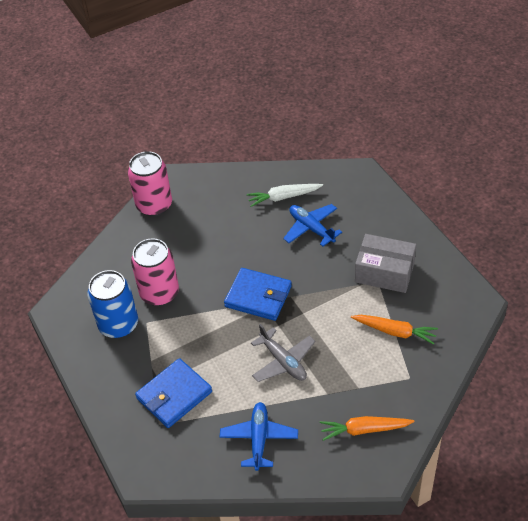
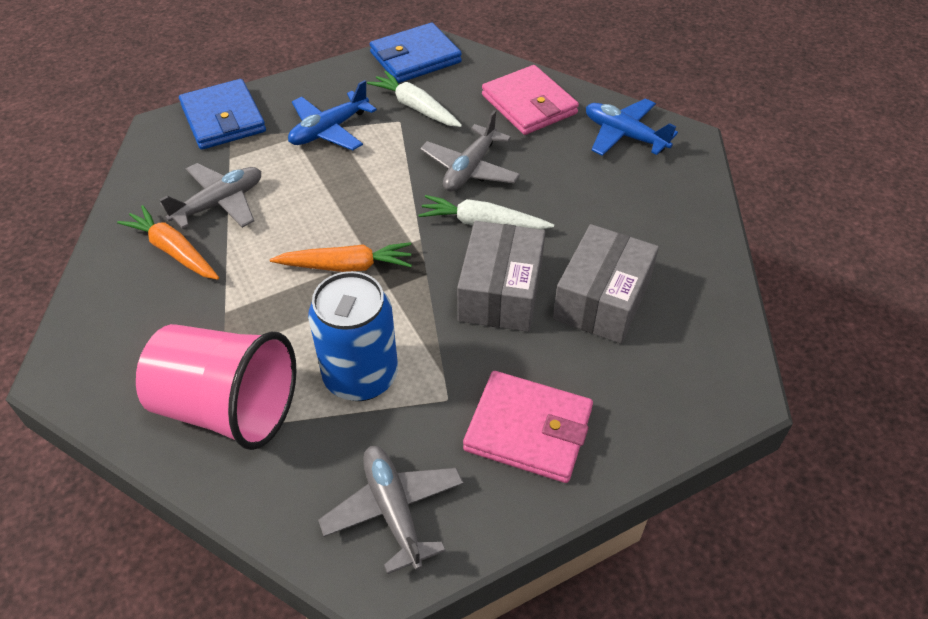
grey box: 1 -> 2
grey plane: 1 -> 3
pink can: 2 -> 0
pink cup: 0 -> 1
pink wallet: 0 -> 2
white carrot: 1 -> 2

